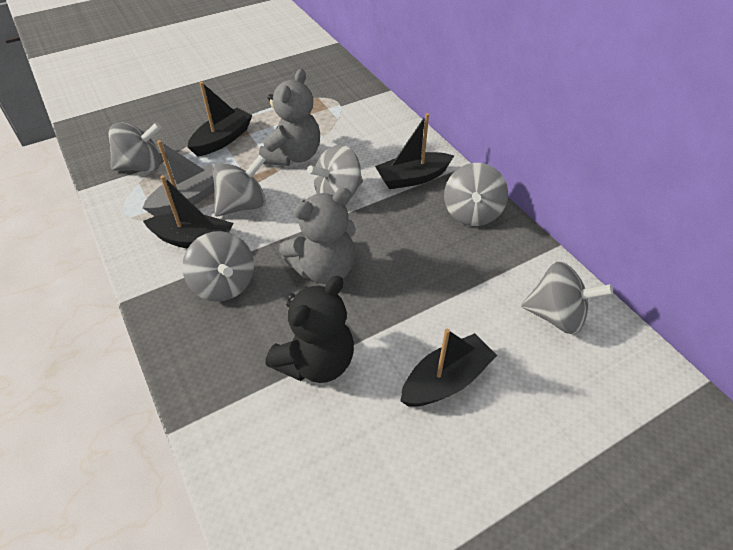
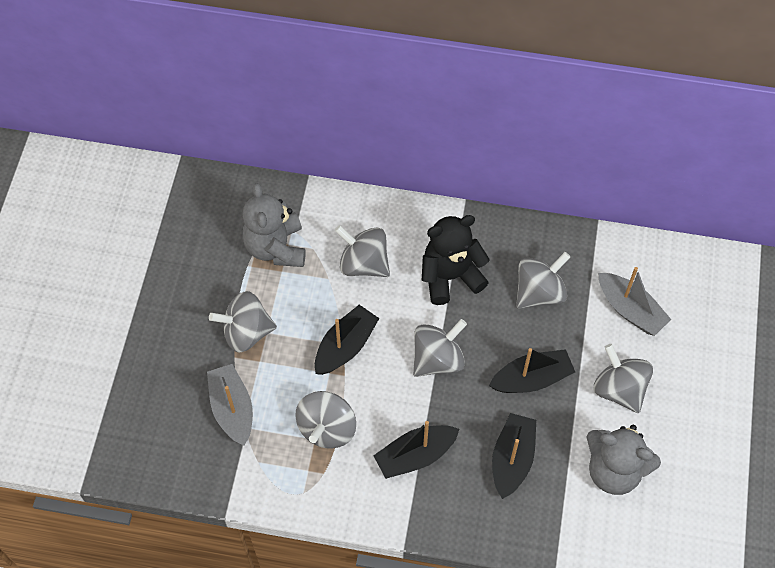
grey boat: 1 -> 2

